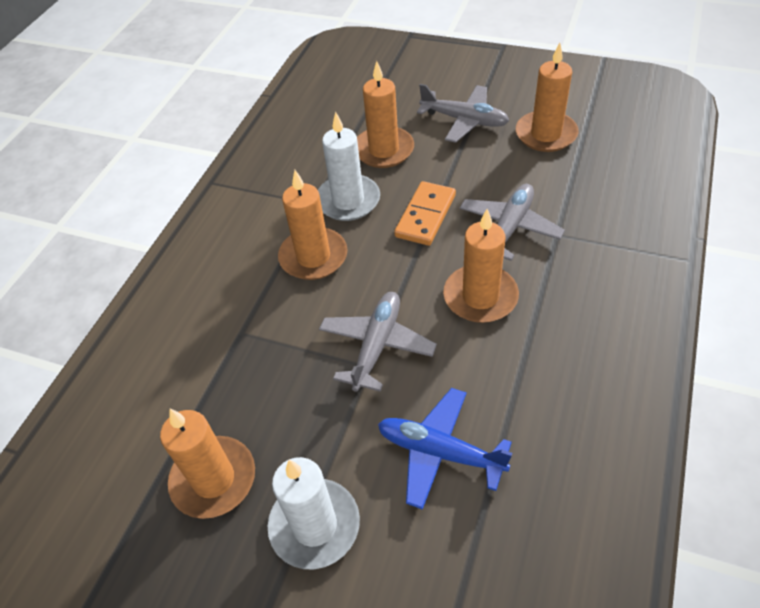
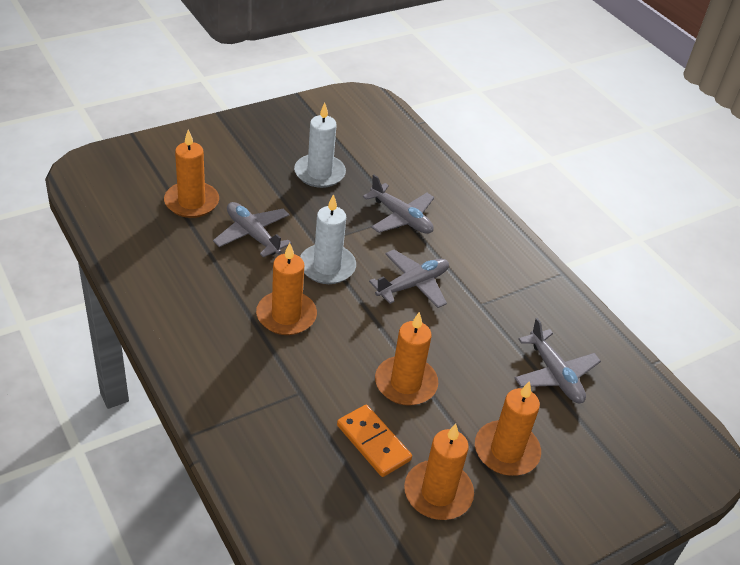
blue plane: 1 -> 0
grey plane: 3 -> 4

